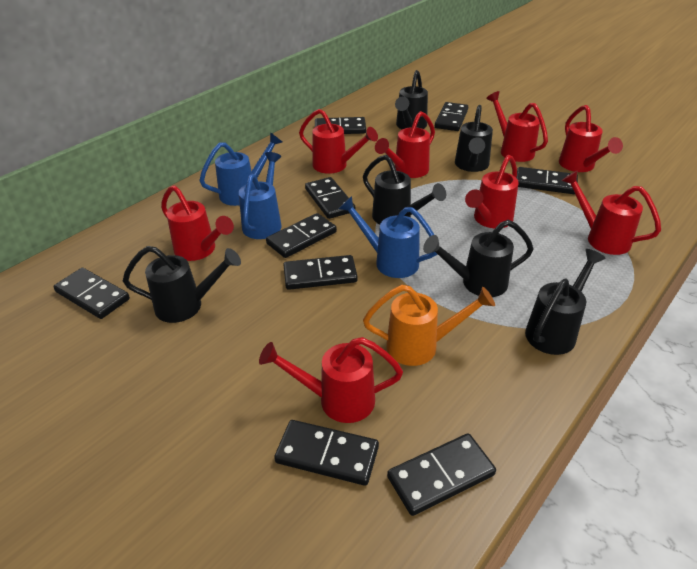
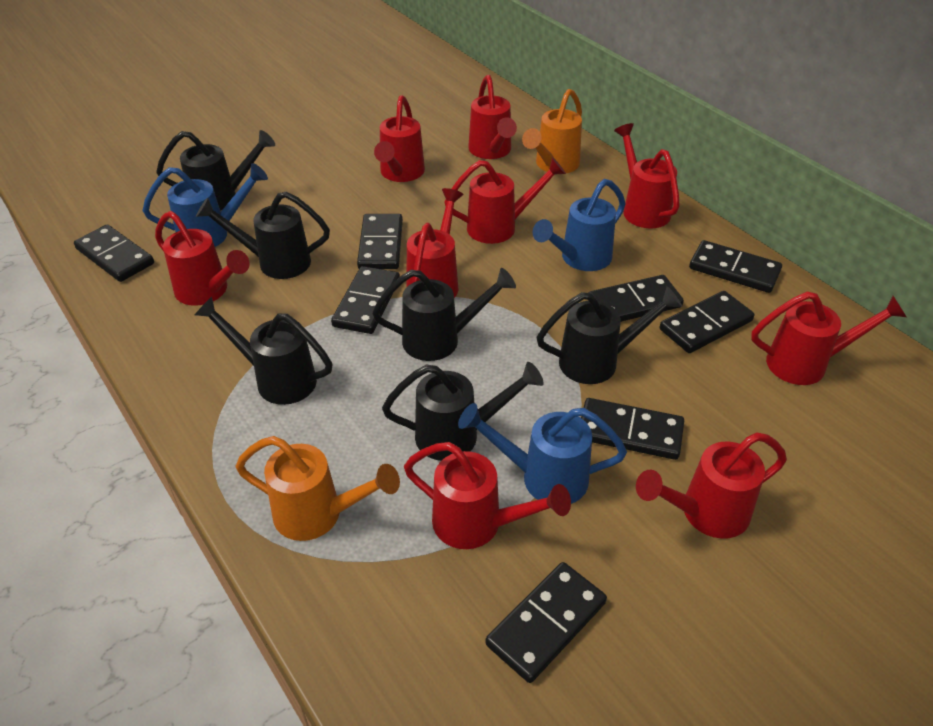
black domino: 9 -> 8
orange watering can: 1 -> 2
red watering can: 8 -> 9

